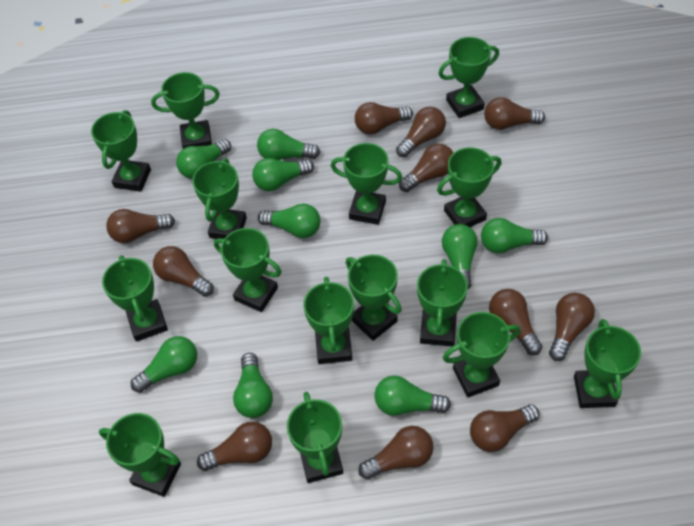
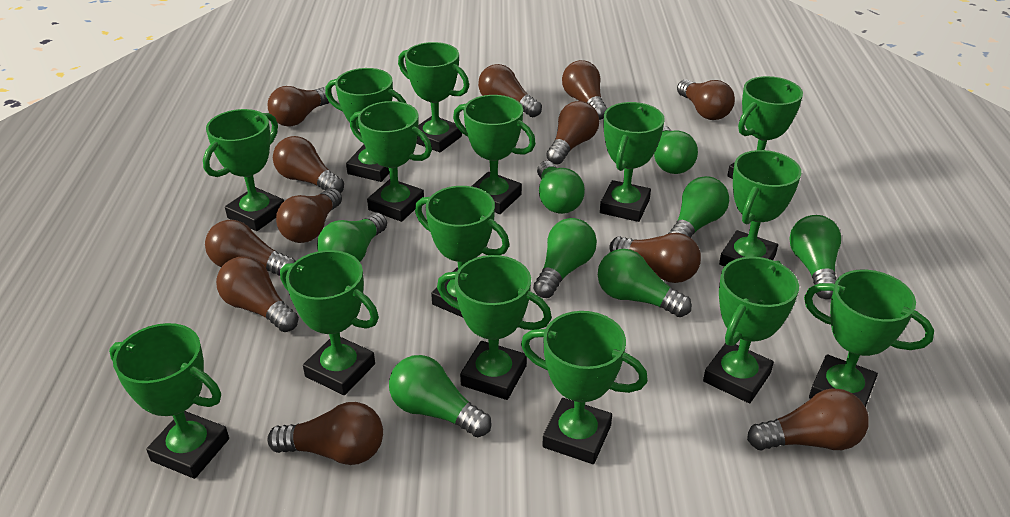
brown light bulb: 11 -> 12
green light bulb: 9 -> 8

